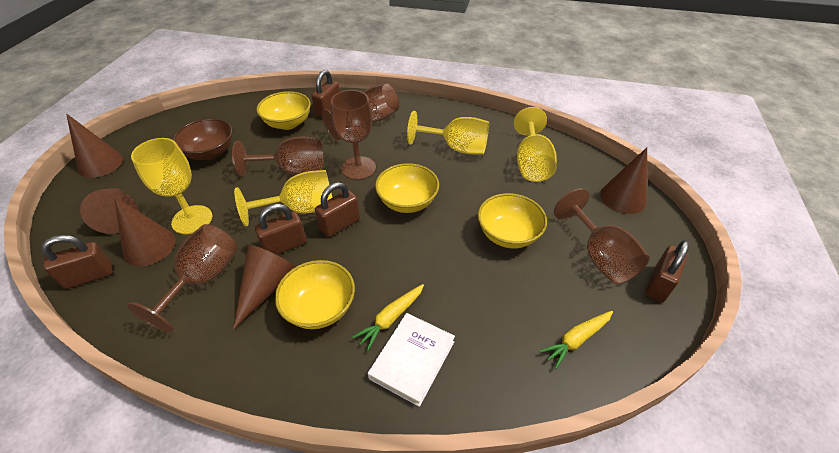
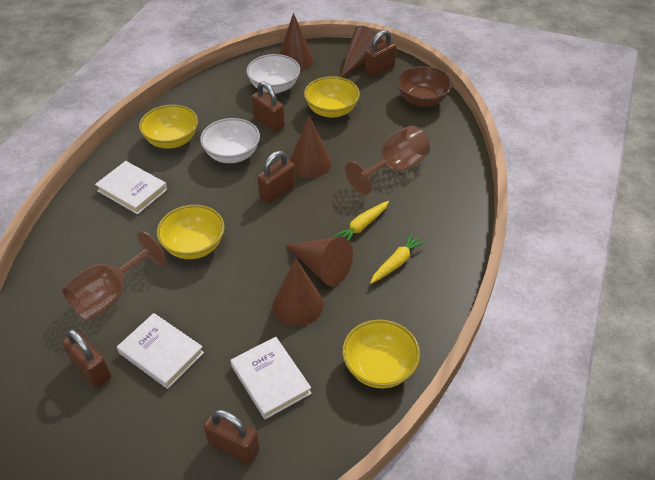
brown goblet: 5 -> 2
white book: 1 -> 3
white bowl: 0 -> 2
yellow goblet: 4 -> 0

